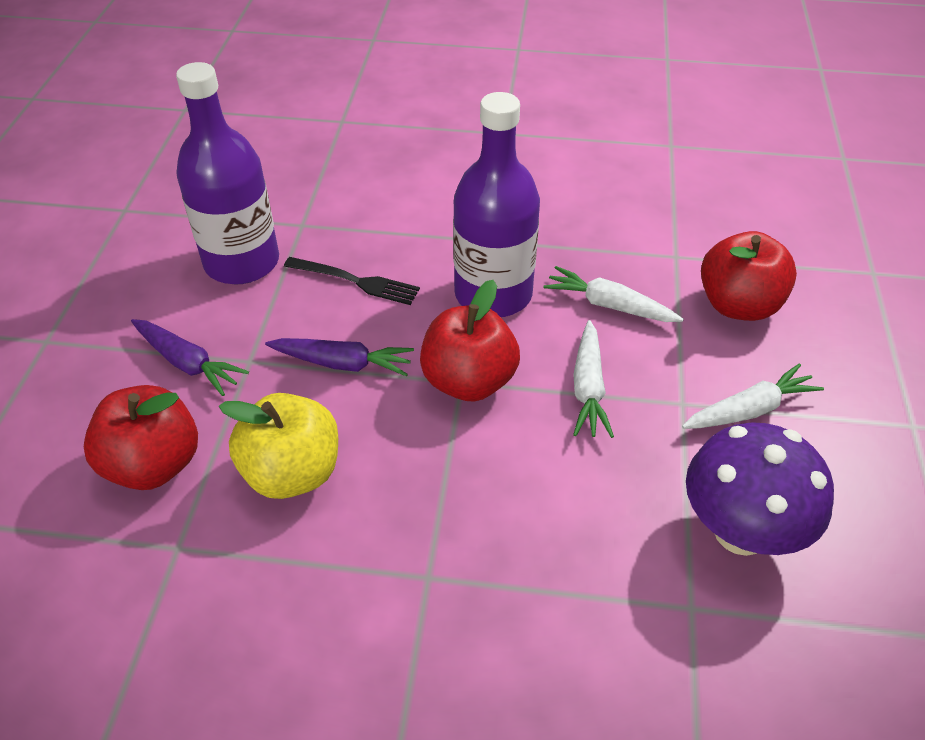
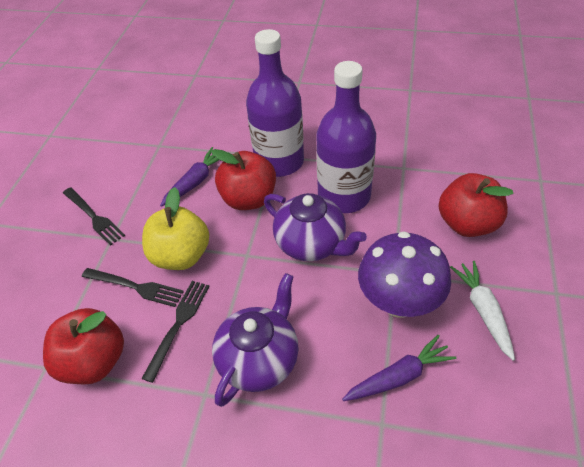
black fork: 1 -> 3
purple teapot: 0 -> 2
white carrot: 3 -> 1

